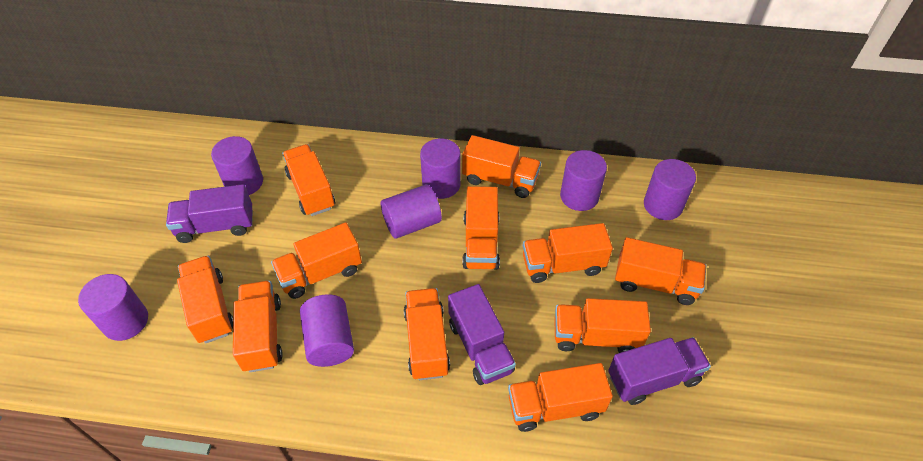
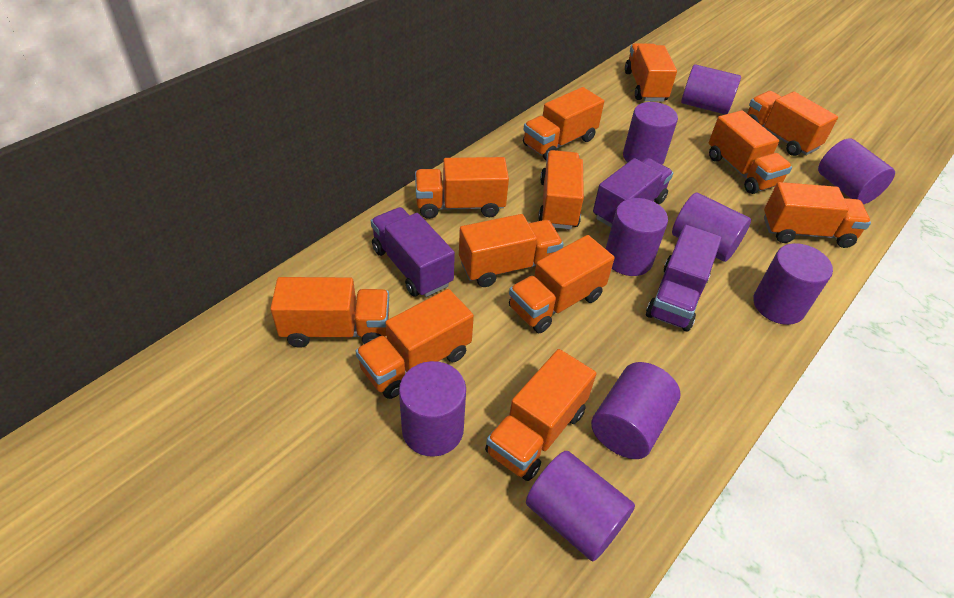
orange truck: 11 -> 12
purple cylinder: 7 -> 9

